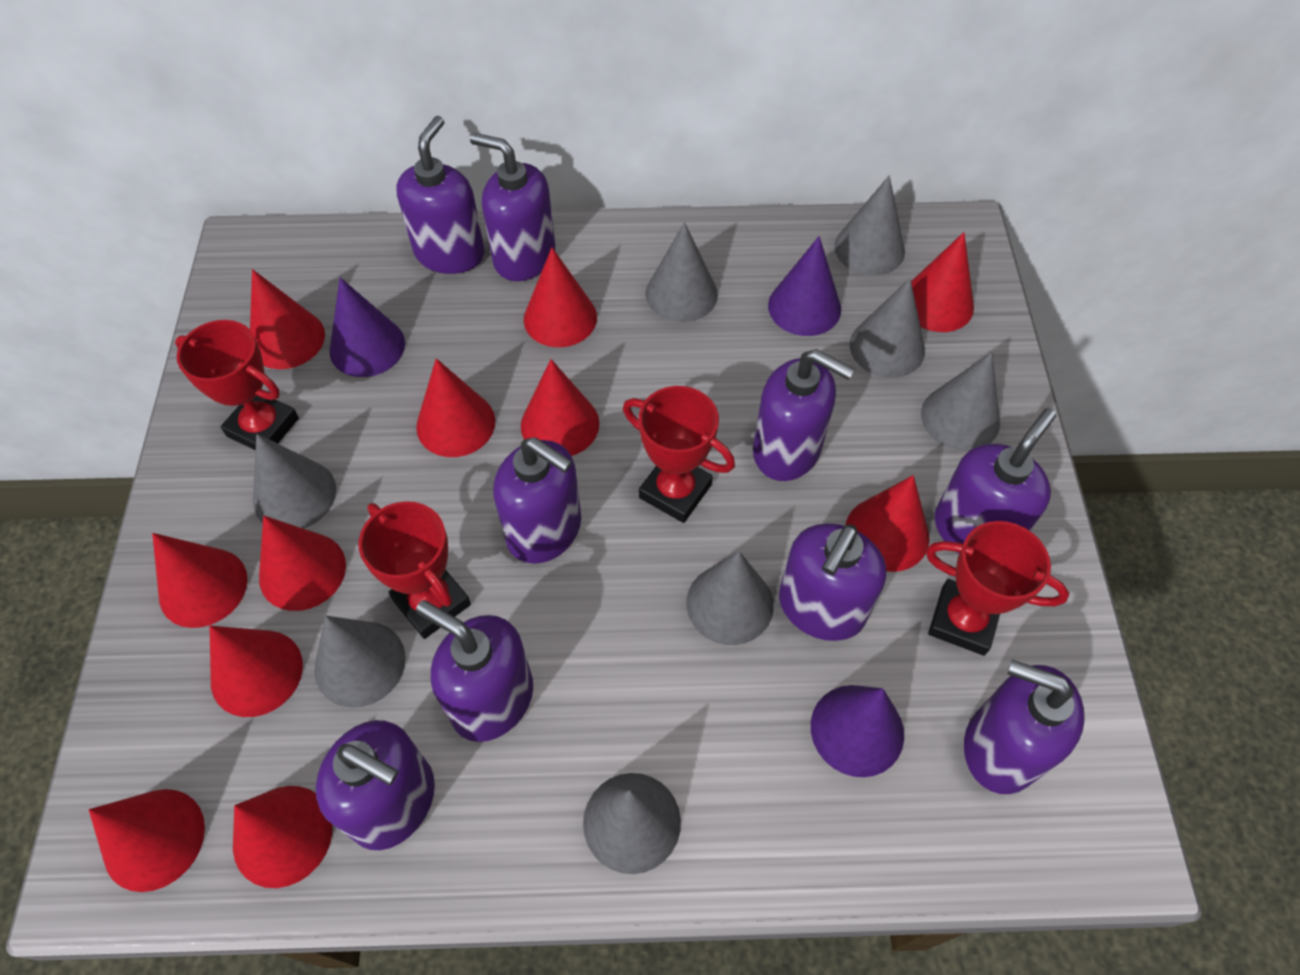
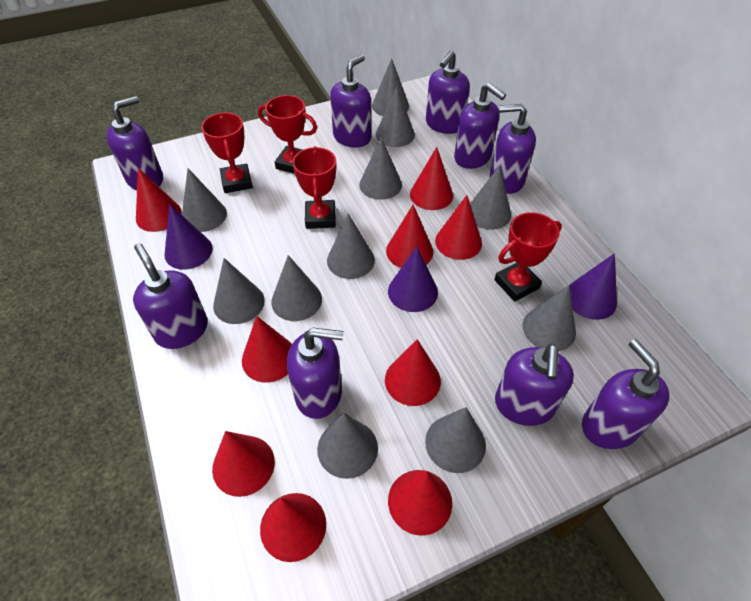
grey cone: 8 -> 11
red cone: 11 -> 9

